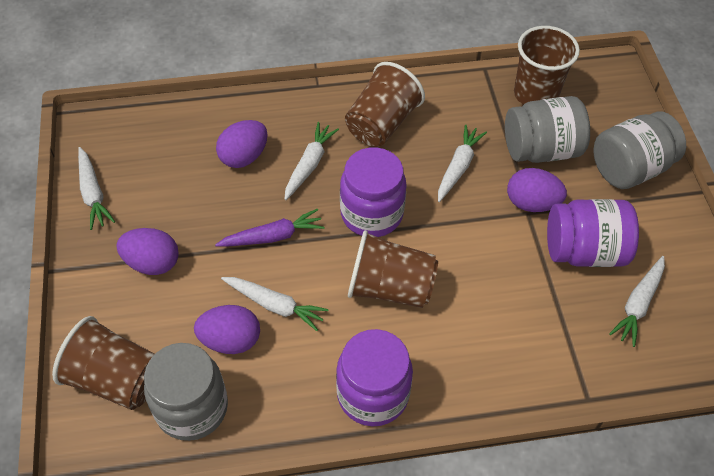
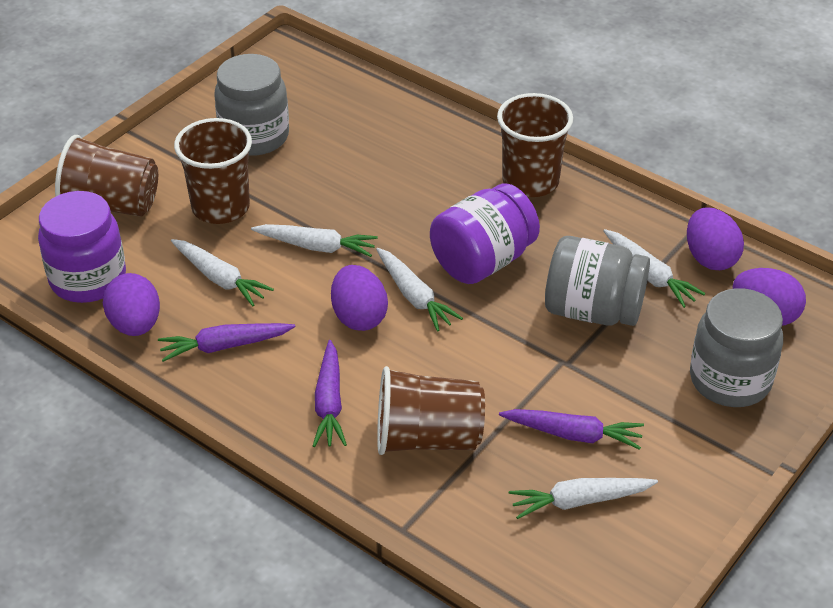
purple carrot: 1 -> 3
purple jar: 3 -> 2

